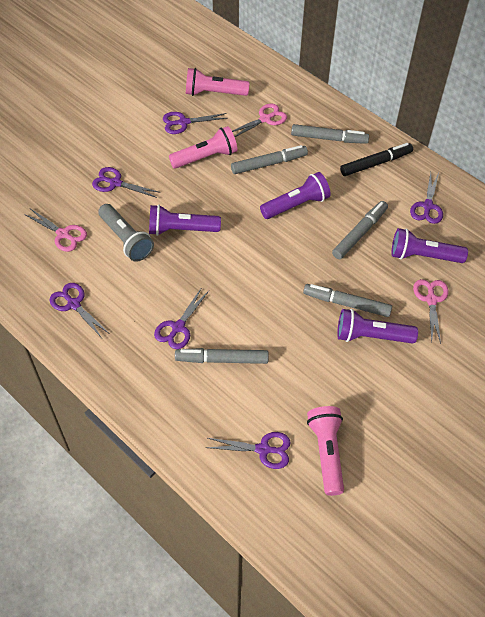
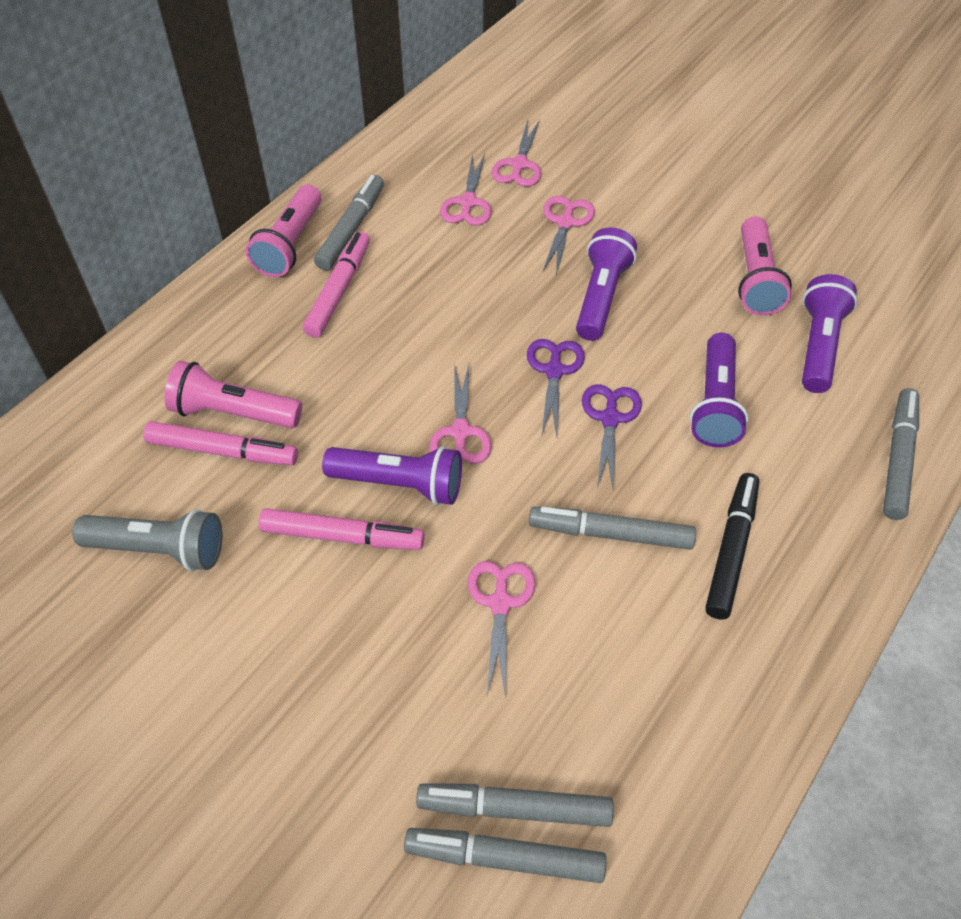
pink marker: 0 -> 3
pink scissors: 3 -> 5
purple scissors: 6 -> 2

